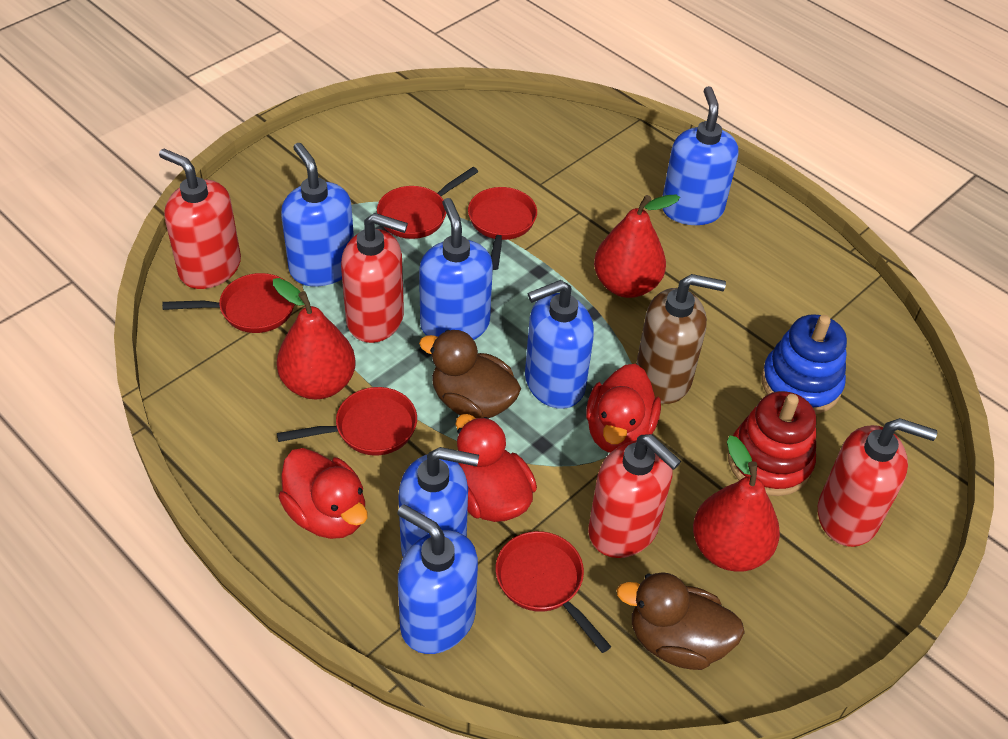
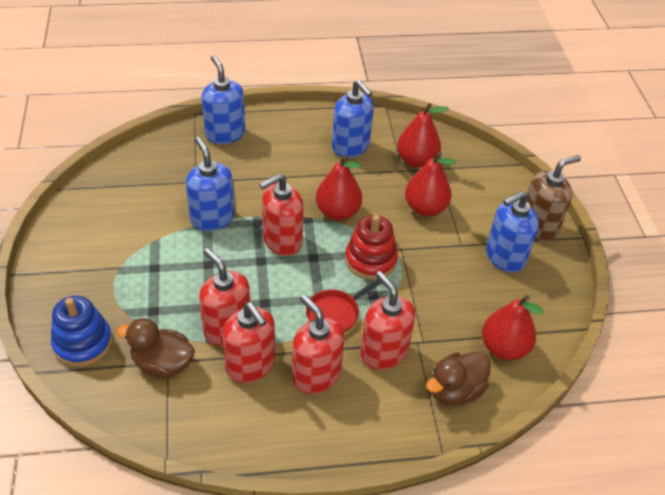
blue soap dispenser: 6 -> 4
red duck: 3 -> 0
red pan: 5 -> 1
red pear: 3 -> 4
red soap dispenser: 4 -> 5

